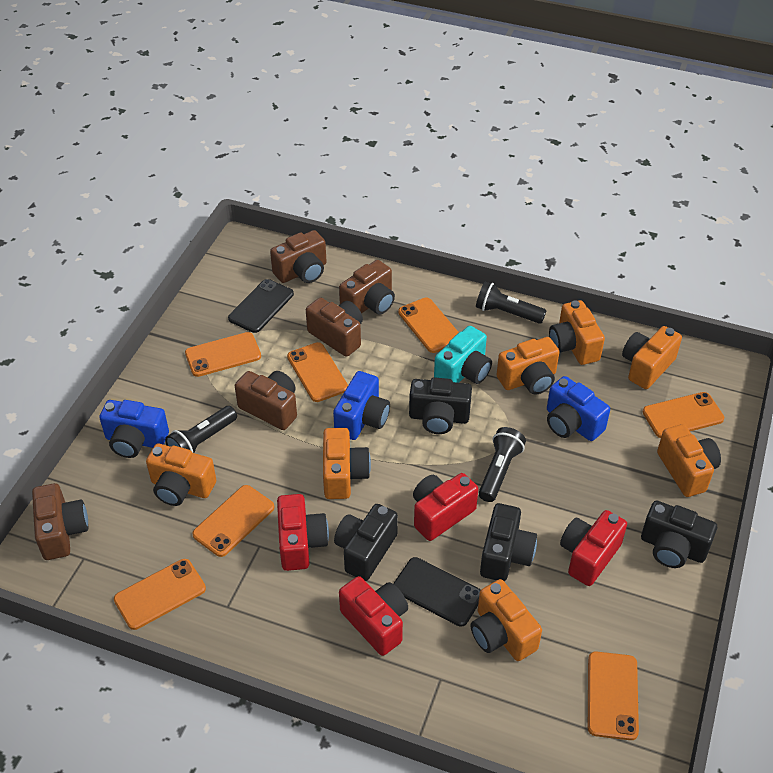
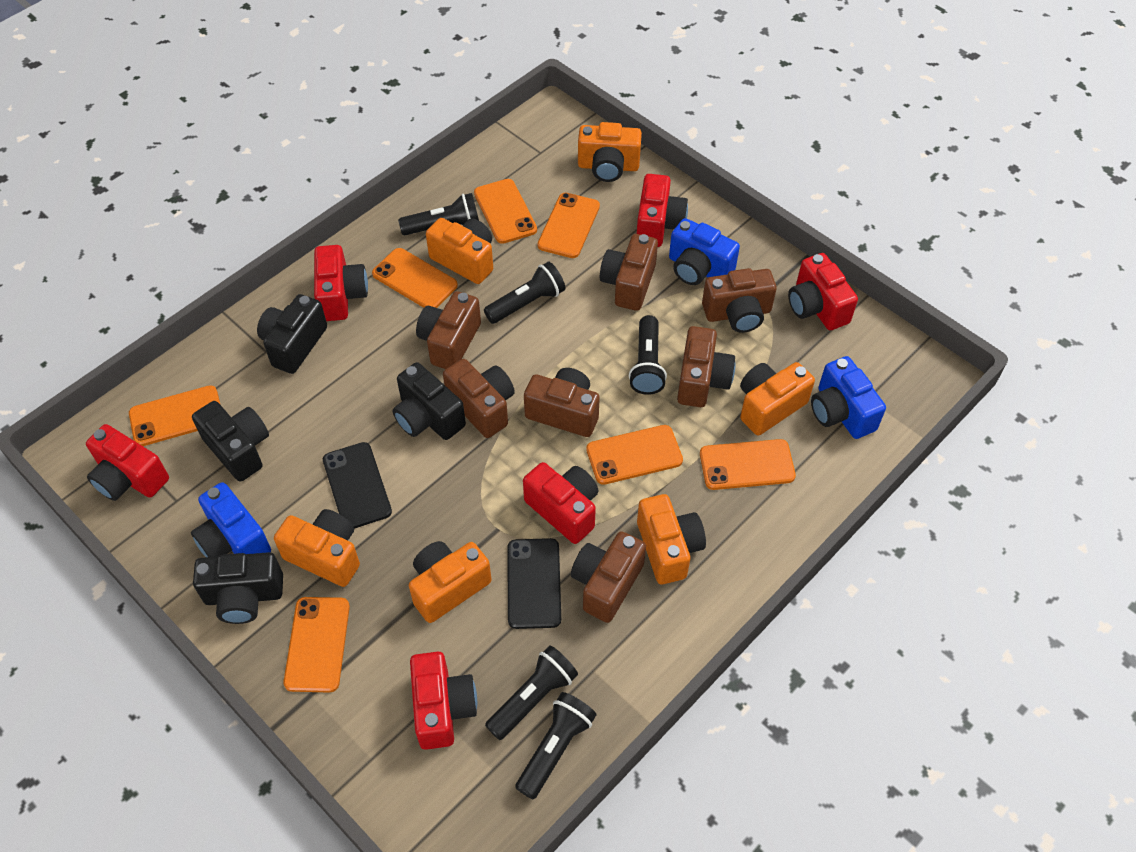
black flashlight: 3 -> 5
brown camera: 5 -> 7
orange camera: 7 -> 6
red camera: 4 -> 6
turquoise camera: 1 -> 0

